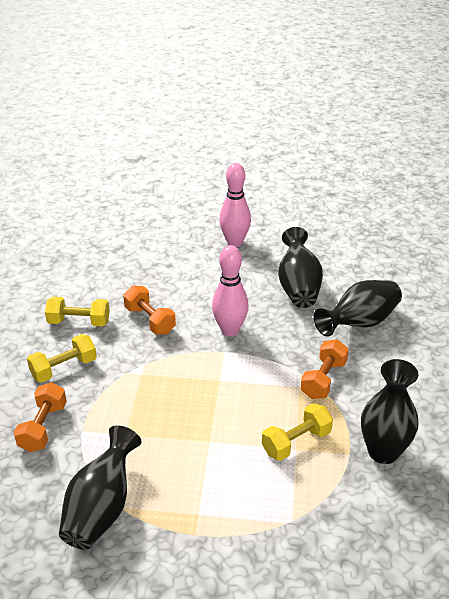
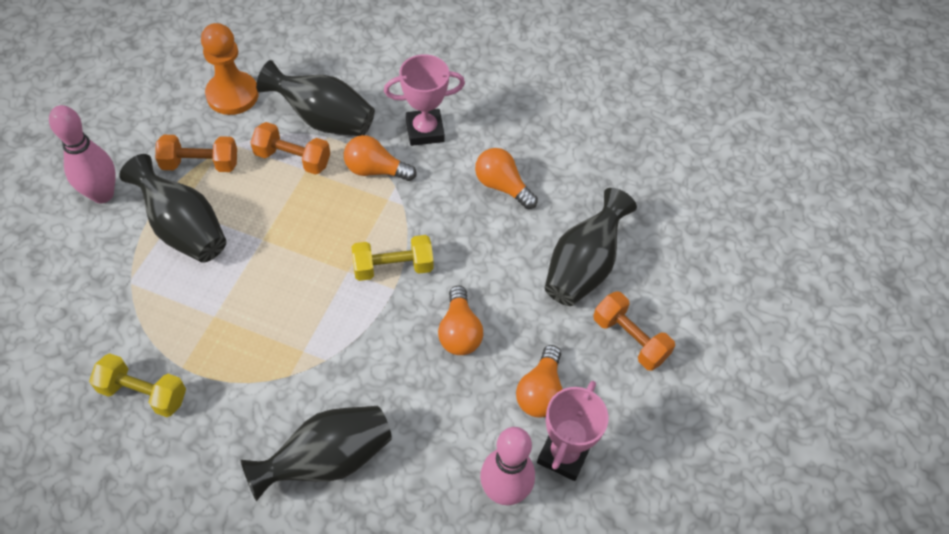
orange light bulb: 0 -> 4
orange pawn: 0 -> 1
pink trophy: 0 -> 2
yellow dumbbell: 3 -> 2

